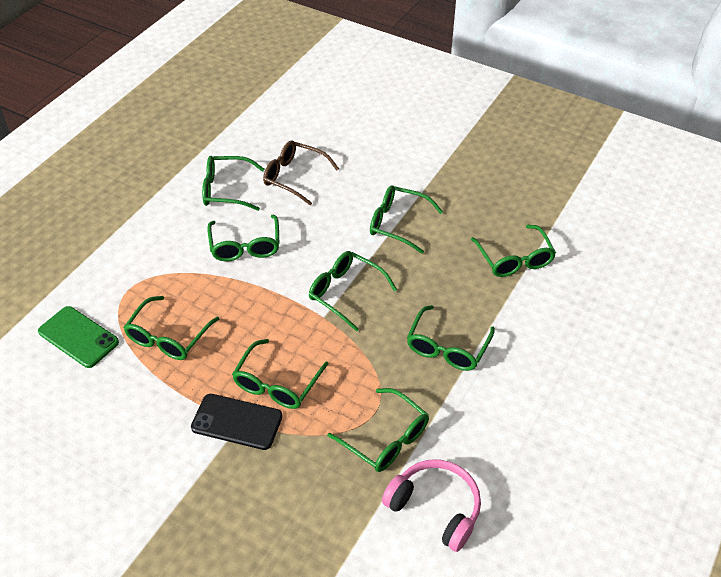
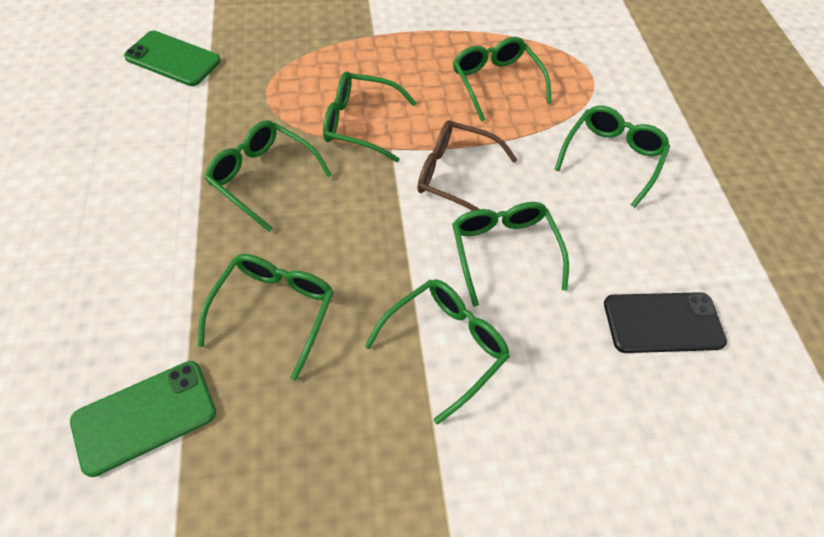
green glasses: 9 -> 7
green phone: 1 -> 2
pink headphones: 1 -> 0

